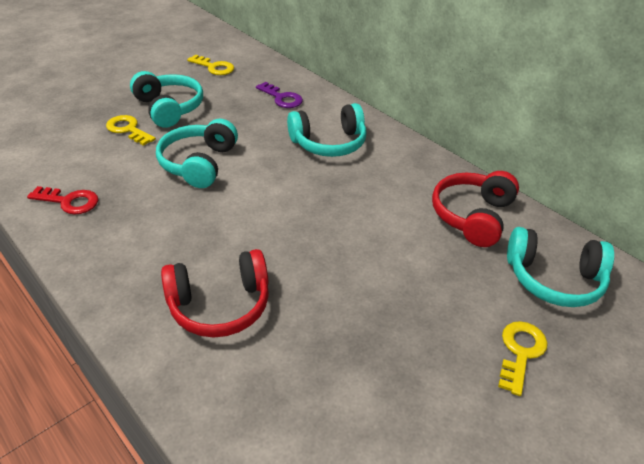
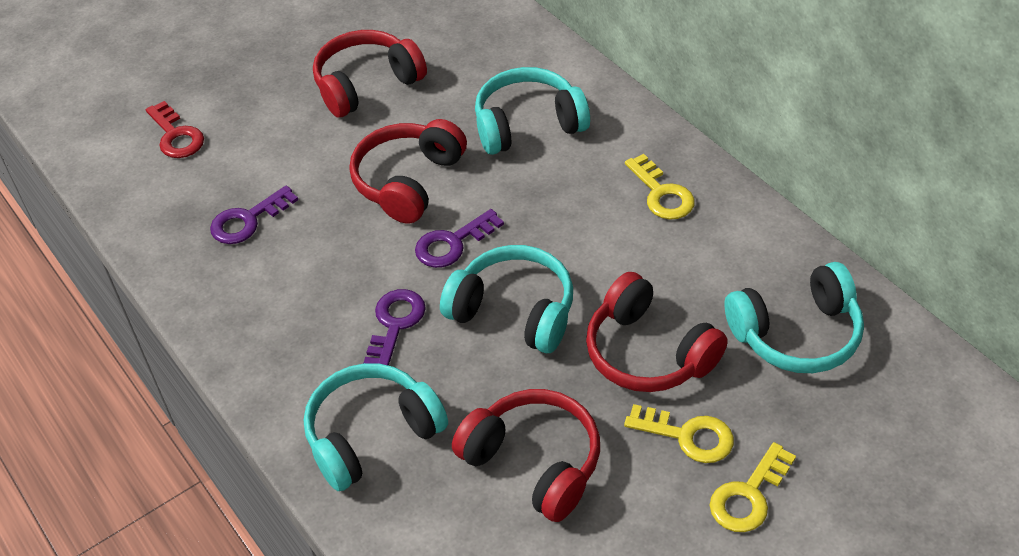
purple key: 1 -> 3
red headphones: 2 -> 4

